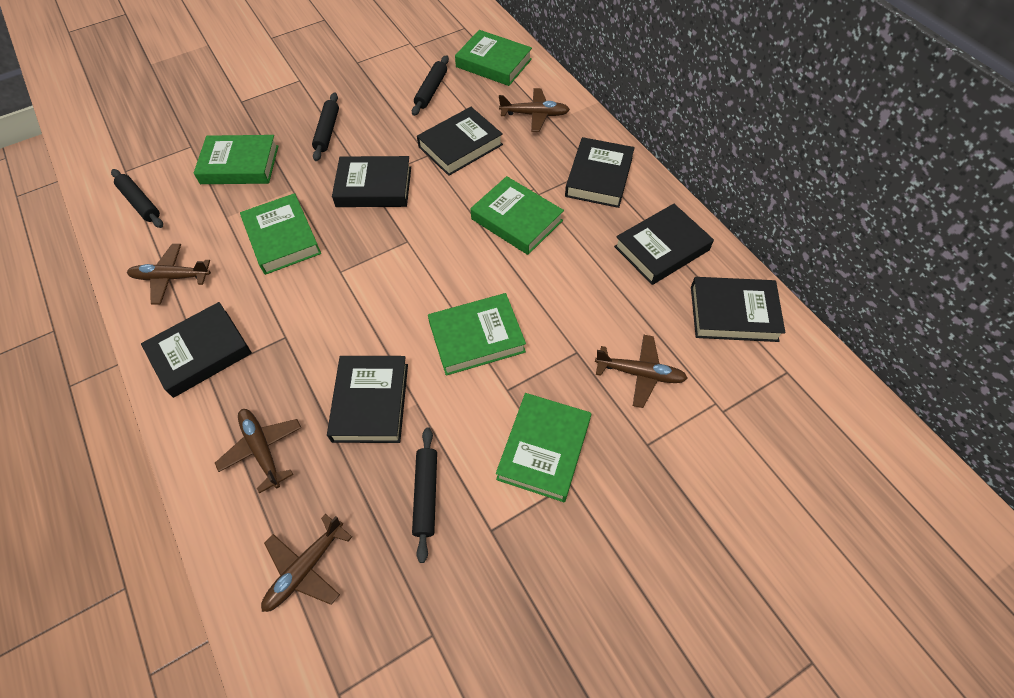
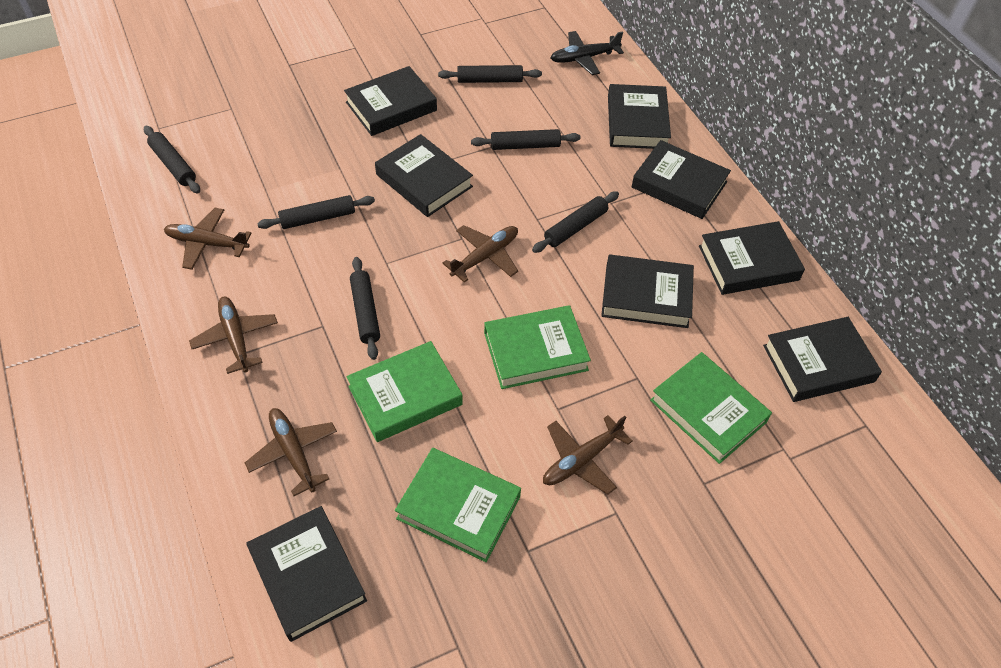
black book: 7 -> 8
black plane: 0 -> 1
black rolling pin: 4 -> 6
green book: 6 -> 4

